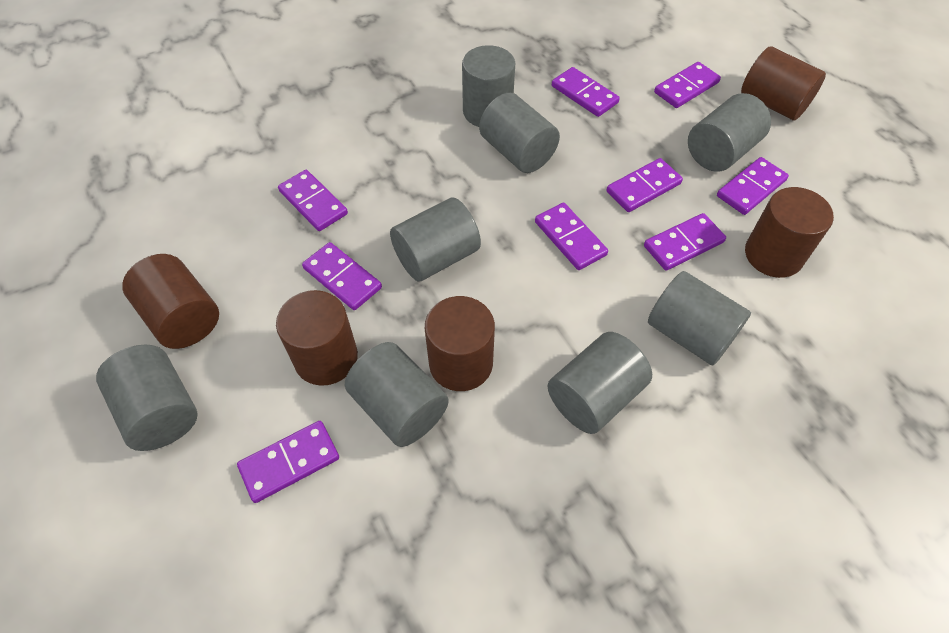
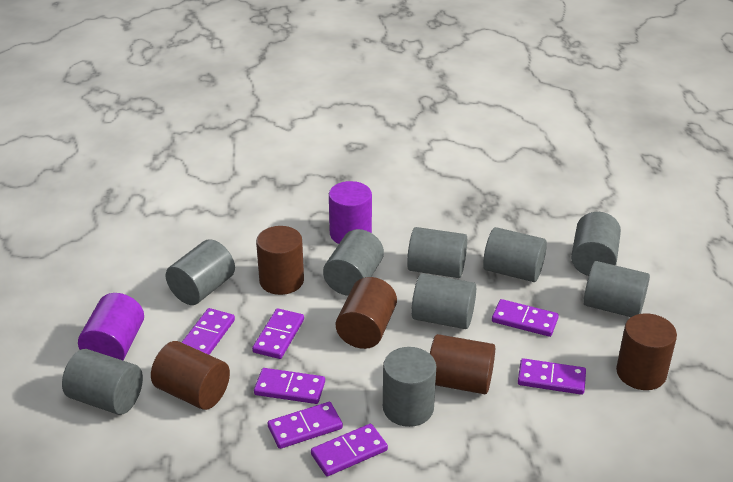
grey cylinder: 8 -> 9
purple cylinder: 0 -> 2
purple domino: 9 -> 7

